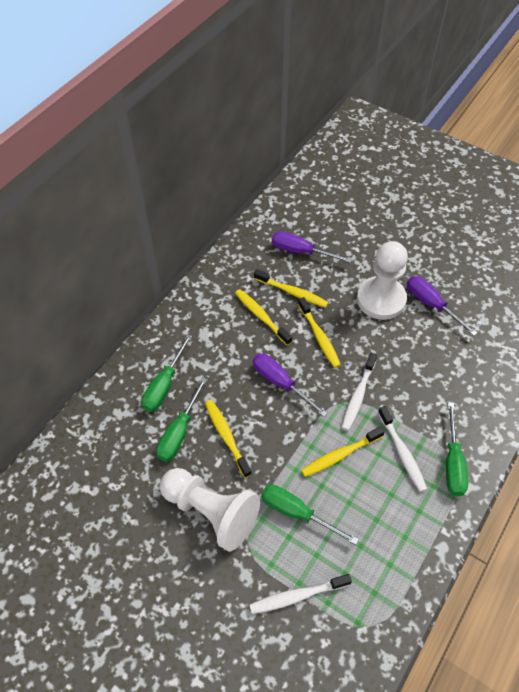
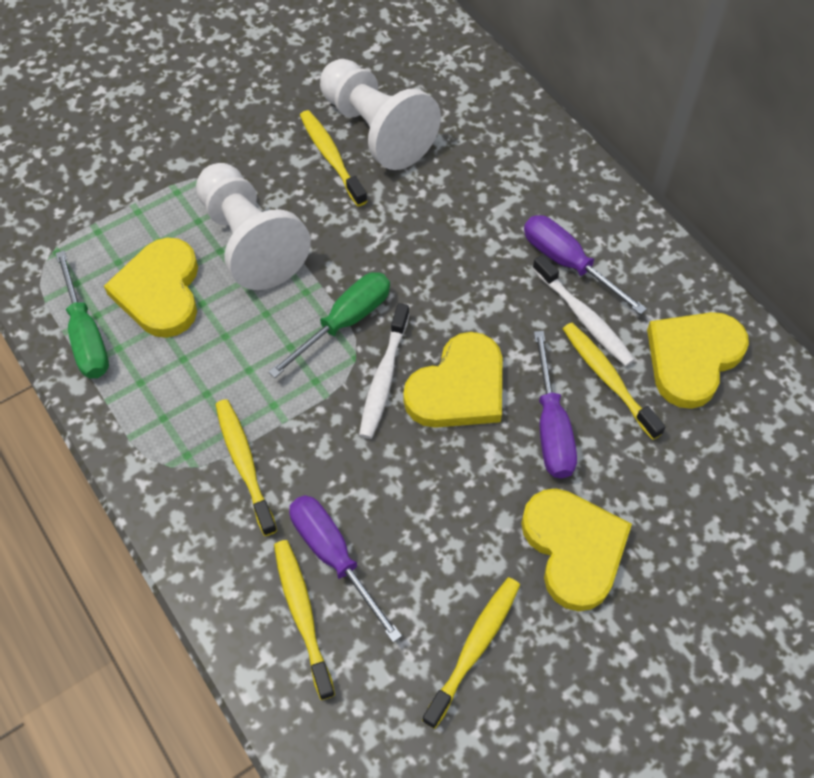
green screwdriver: 4 -> 2
white toothbrush: 3 -> 2
yellow heart: 0 -> 4

